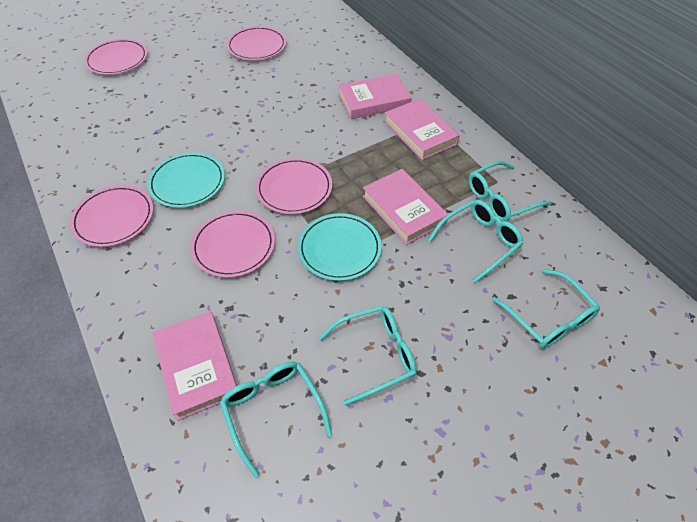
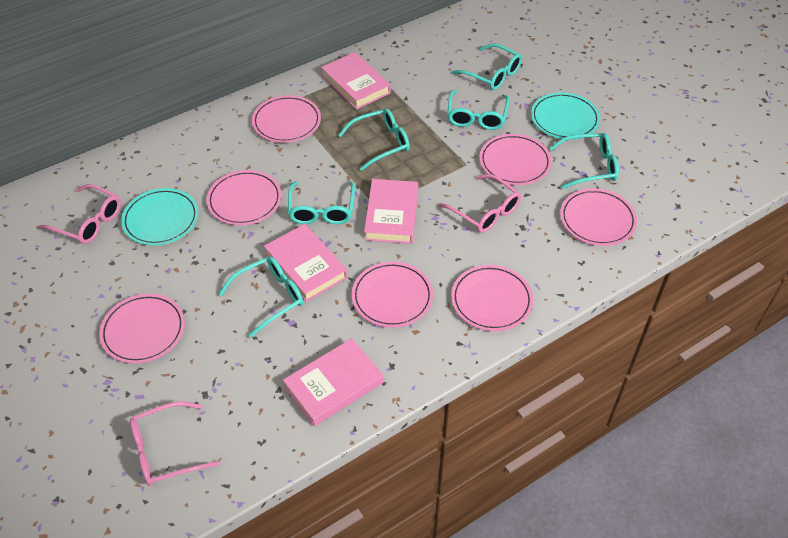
pink glasses: 0 -> 3
pink plate: 5 -> 7
turquoise glasses: 5 -> 6

